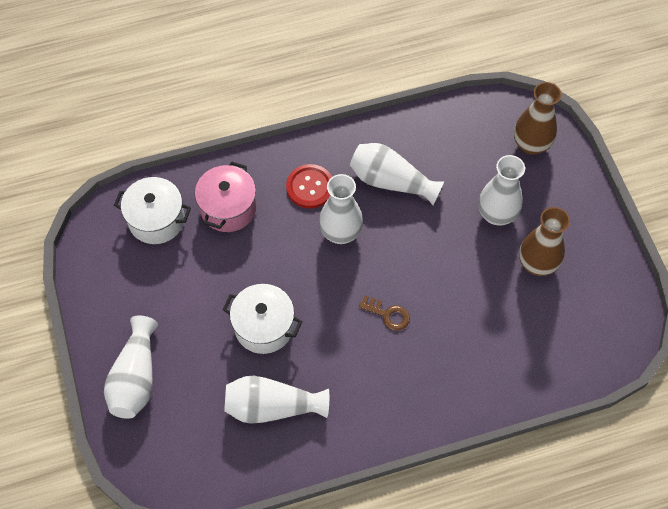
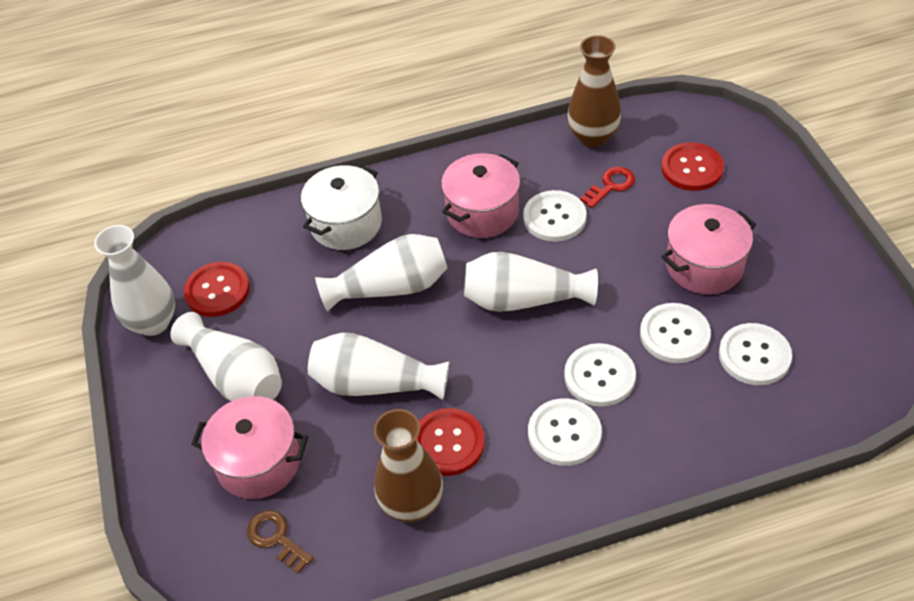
pink pot: 1 -> 3
red button: 1 -> 3
red key: 0 -> 1
white button: 0 -> 5
white pot: 2 -> 1

